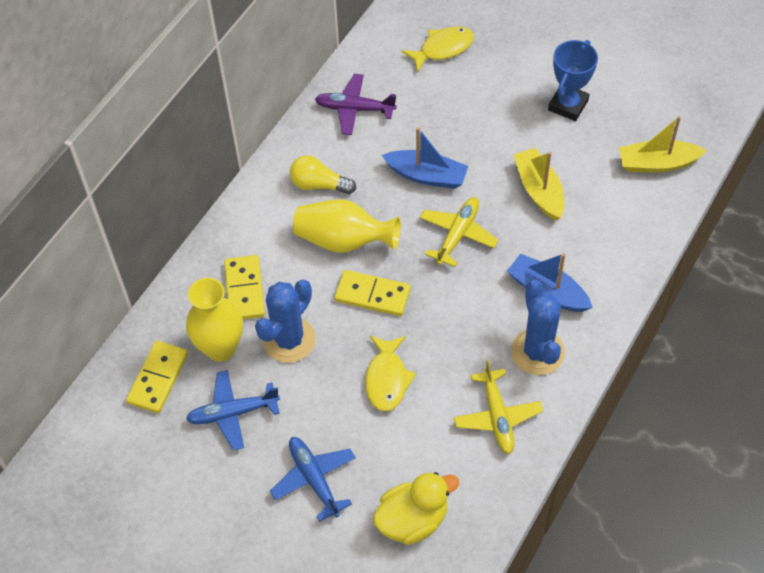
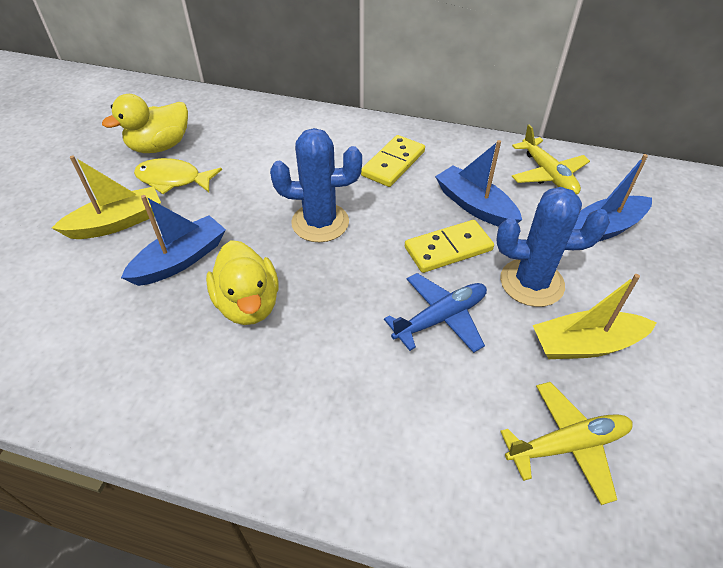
blue boat: 2 -> 3
blue plane: 2 -> 1
blue trophy: 1 -> 0
purple plane: 1 -> 0
yellow domino: 3 -> 2
yellow duck: 1 -> 2
yellow fish: 2 -> 1
yellow light bulb: 1 -> 0
yellow vase: 2 -> 0

